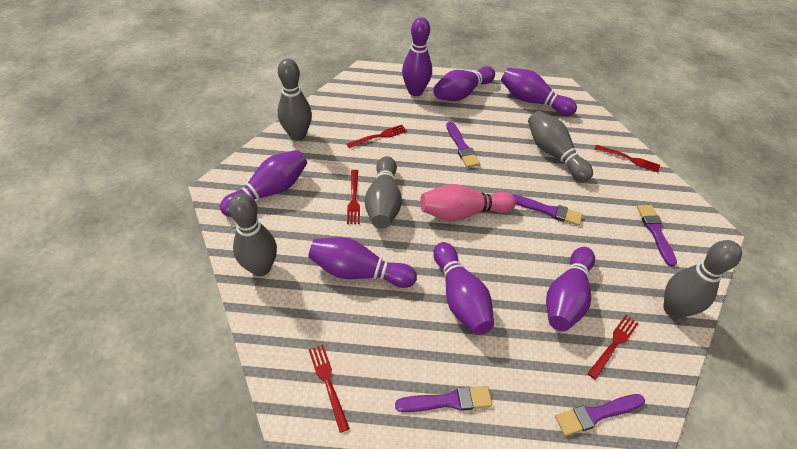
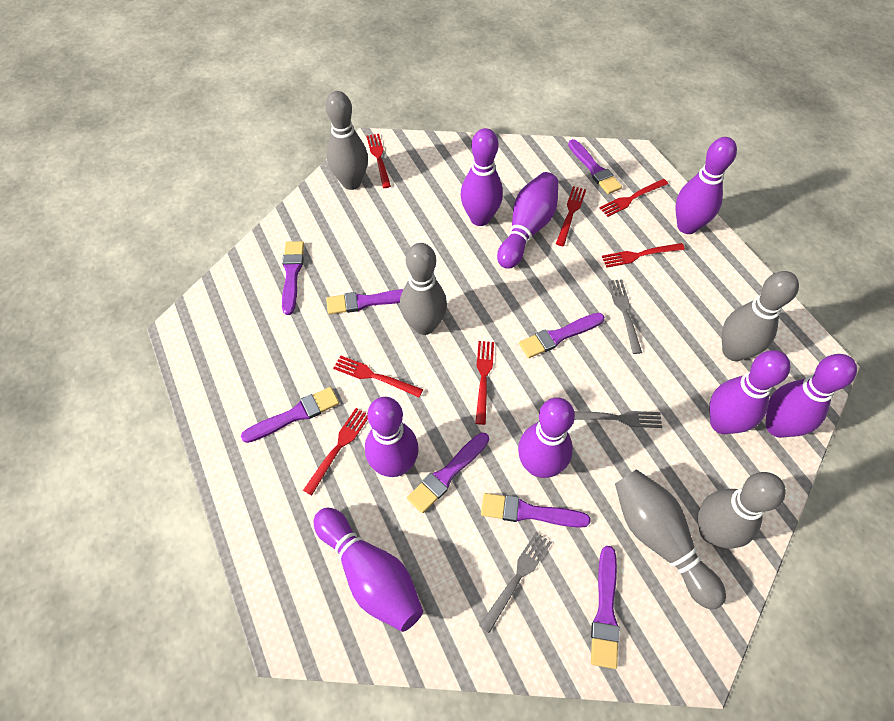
grey fork: 0 -> 3
pink bowling pin: 1 -> 0
purple bowling pin: 7 -> 8
purple brush: 5 -> 8
red fork: 5 -> 7

